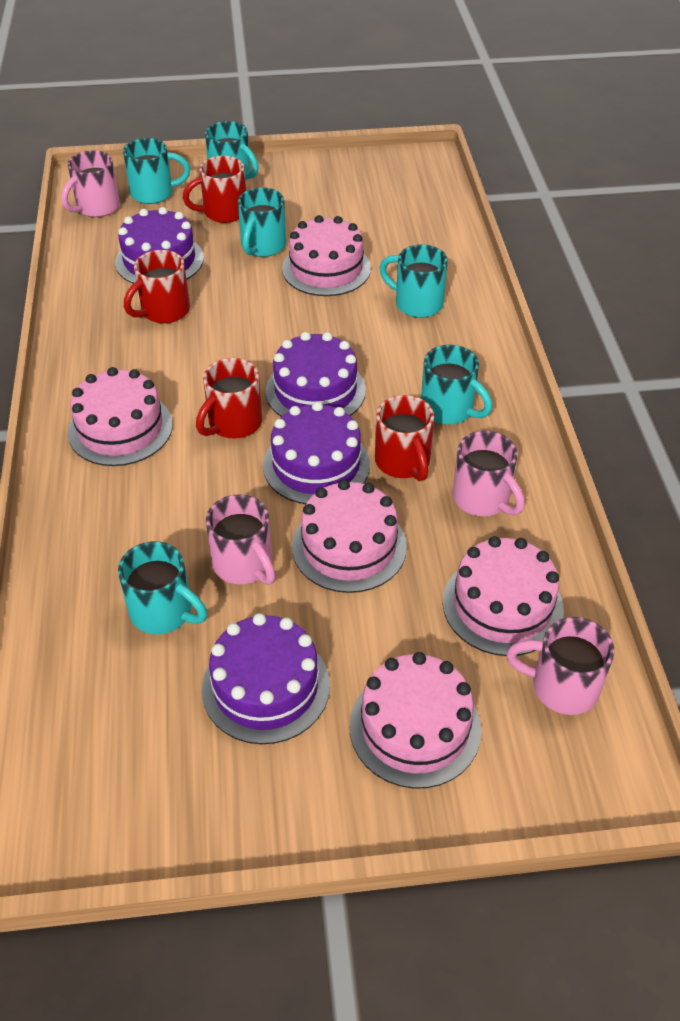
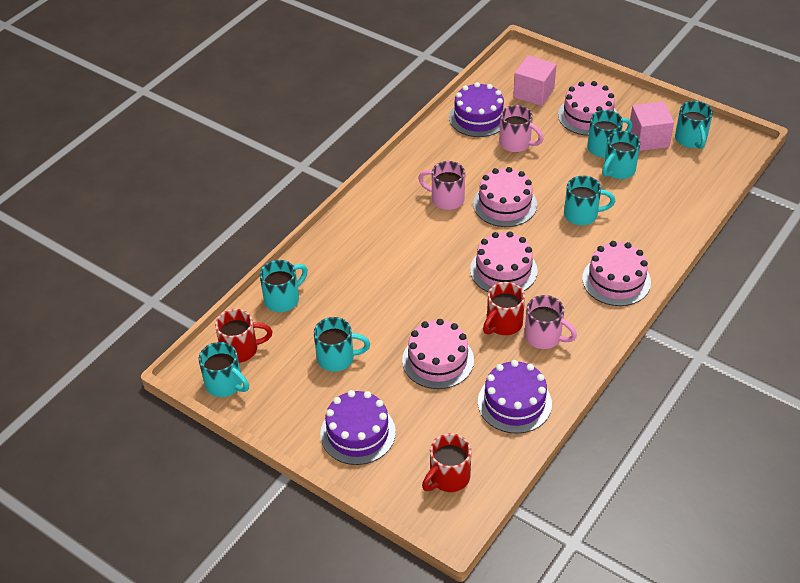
pink cube: 0 -> 2
pink mug: 4 -> 3
purple cake: 4 -> 3
red mug: 4 -> 3
turquoise mug: 6 -> 7

